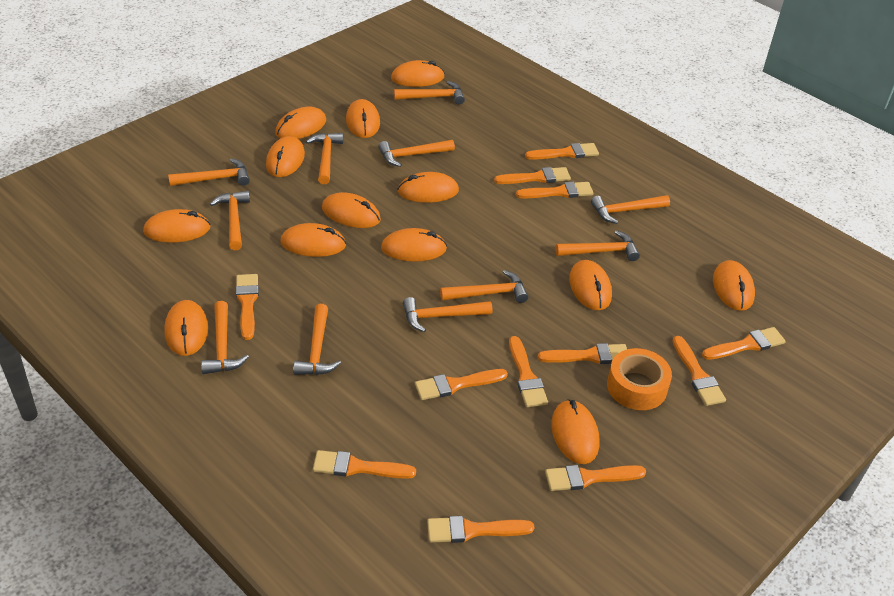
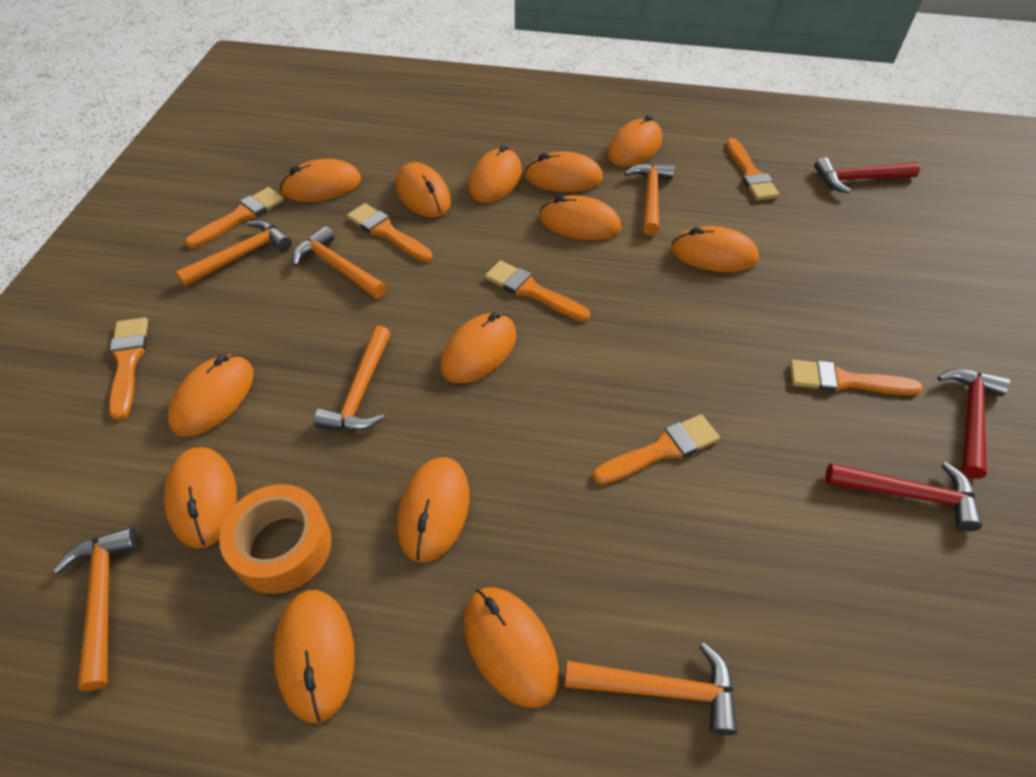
orange brush: 12 -> 7
orange hammer: 11 -> 6
red hammer: 0 -> 3

